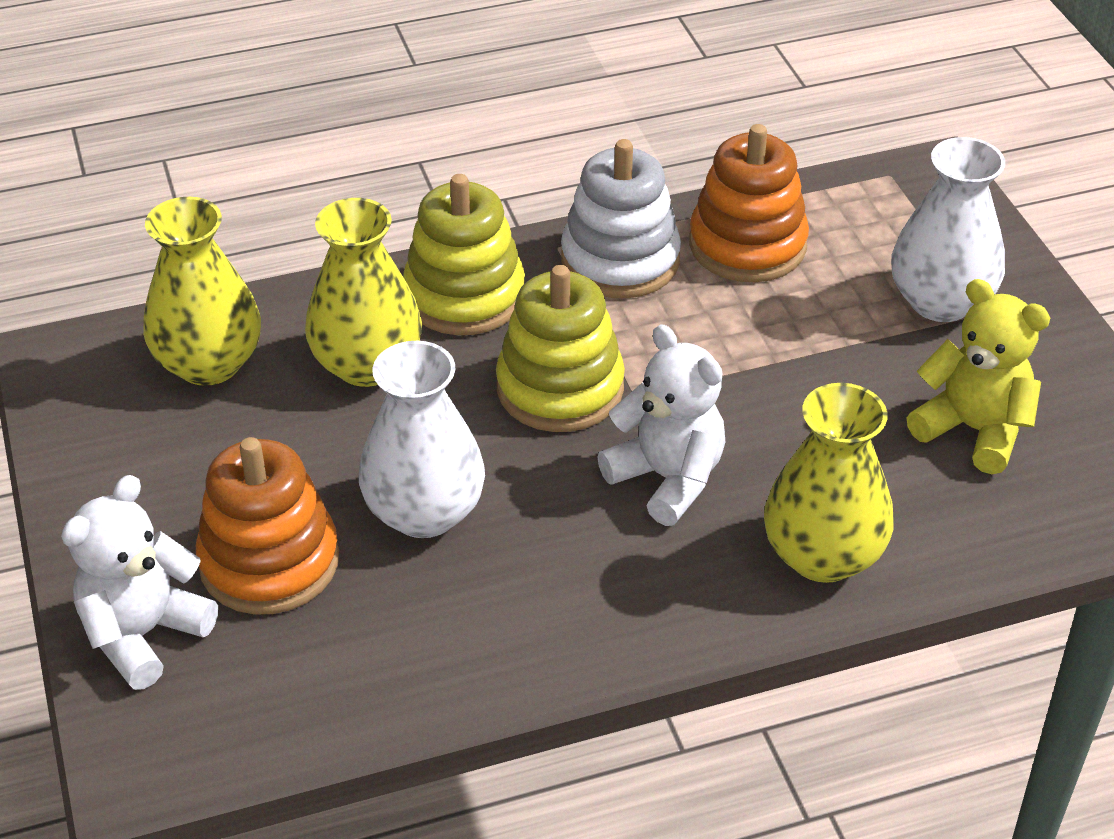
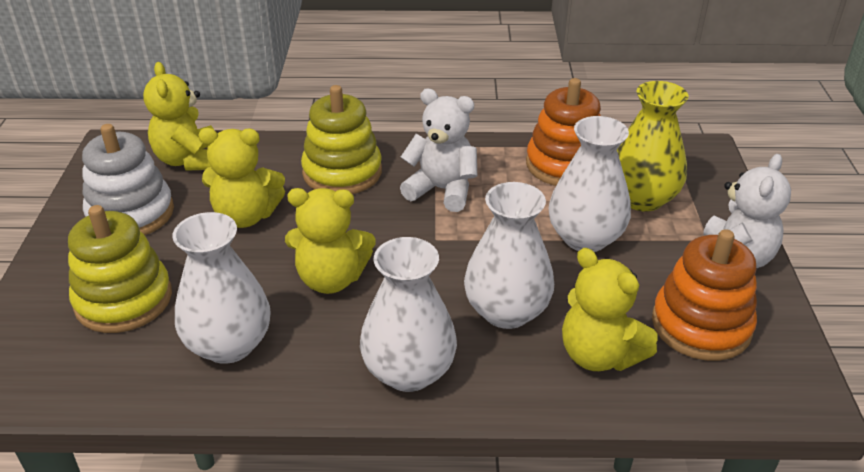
white vase: 2 -> 4
yellow teddy bear: 1 -> 4
yellow vase: 3 -> 1

